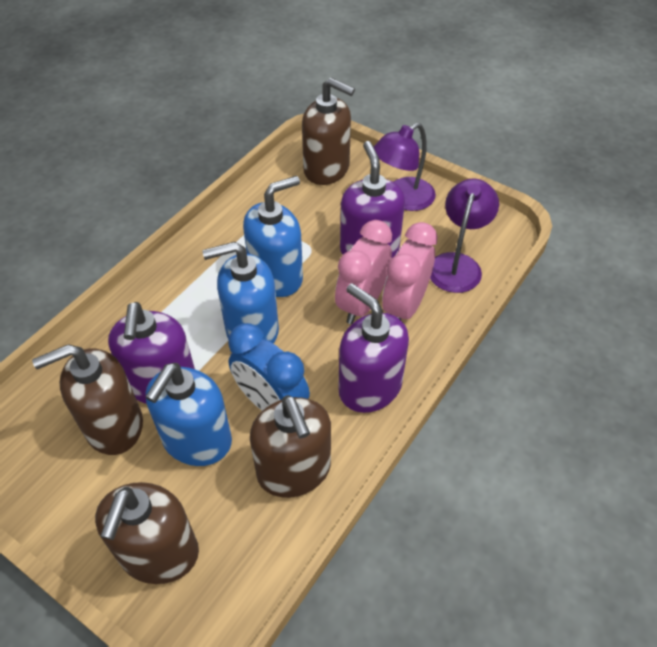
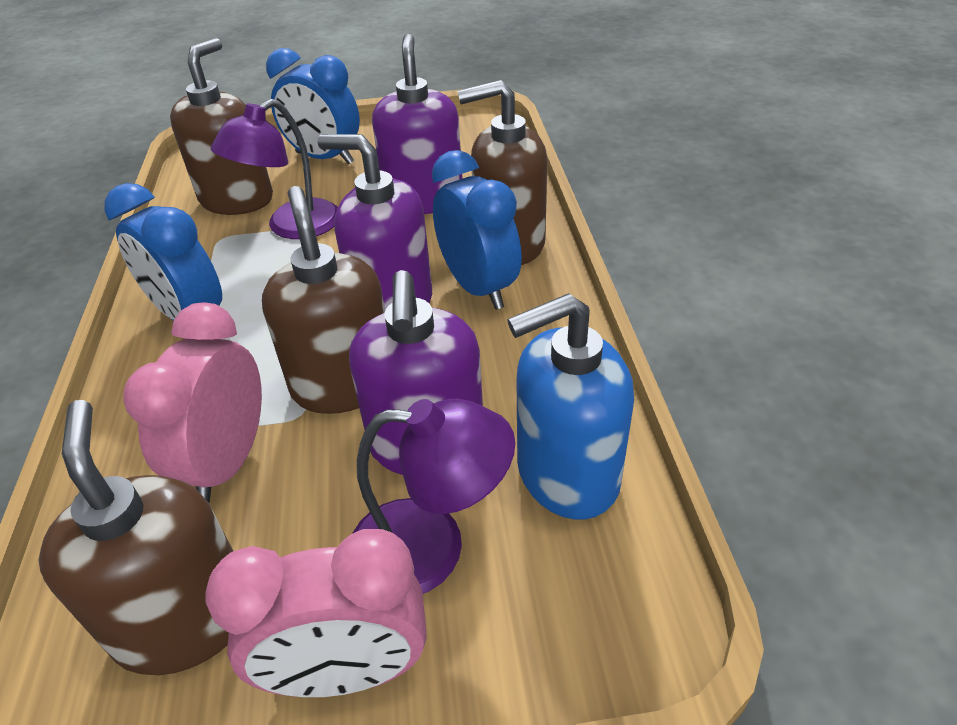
blue clock: 1 -> 3
blue soap dispenser: 3 -> 1

